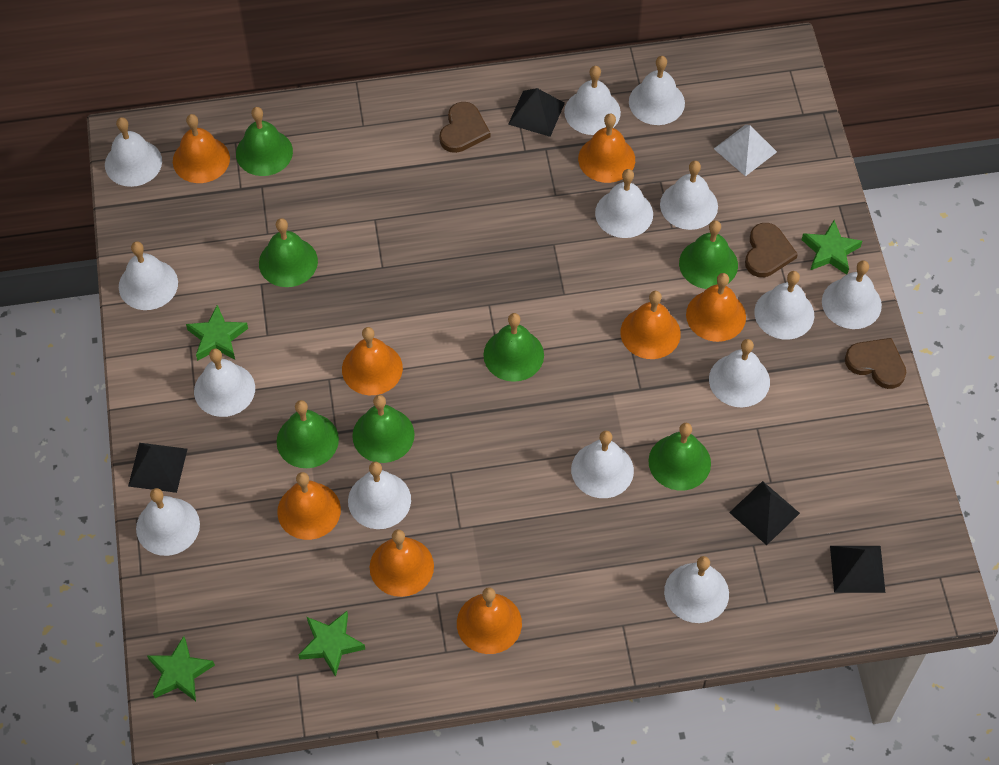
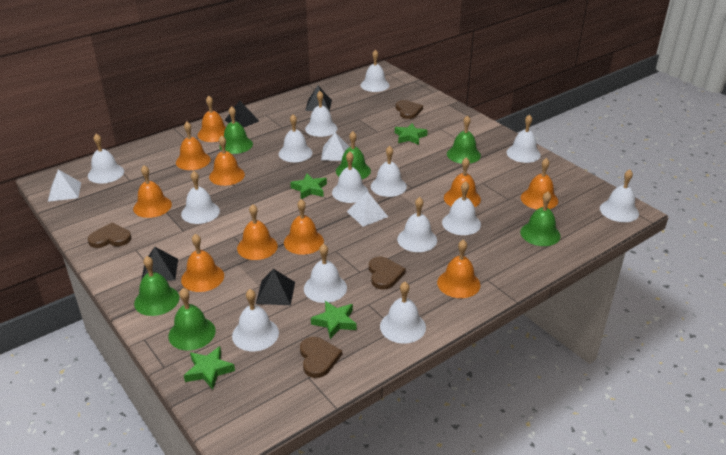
brown heart: 3 -> 4
green bell: 7 -> 6
orange bell: 8 -> 10
white pyramid: 1 -> 3

